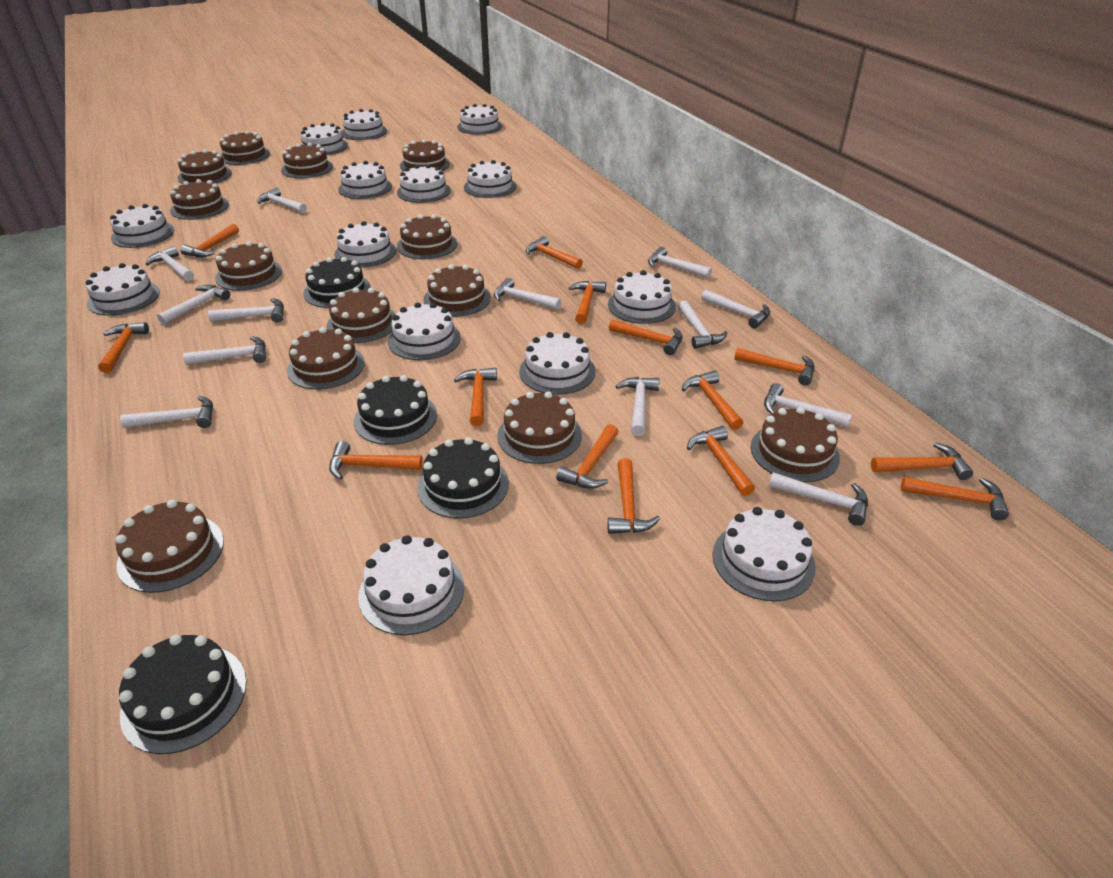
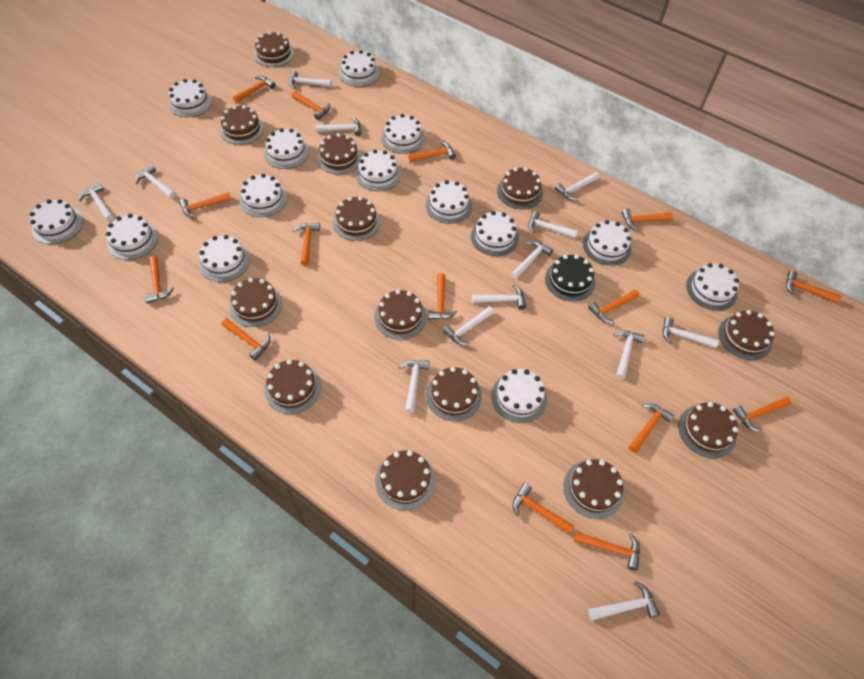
black cake: 4 -> 1
orange hammer: 14 -> 15

